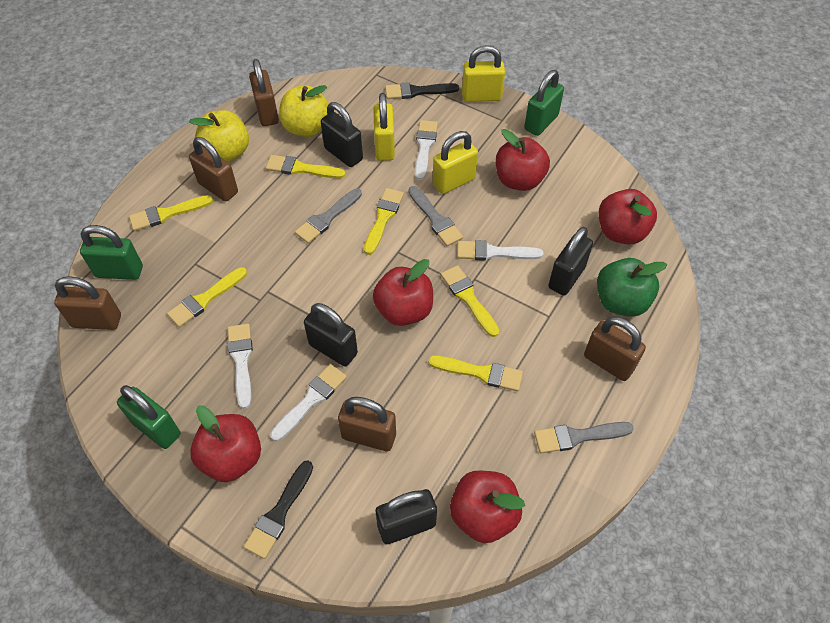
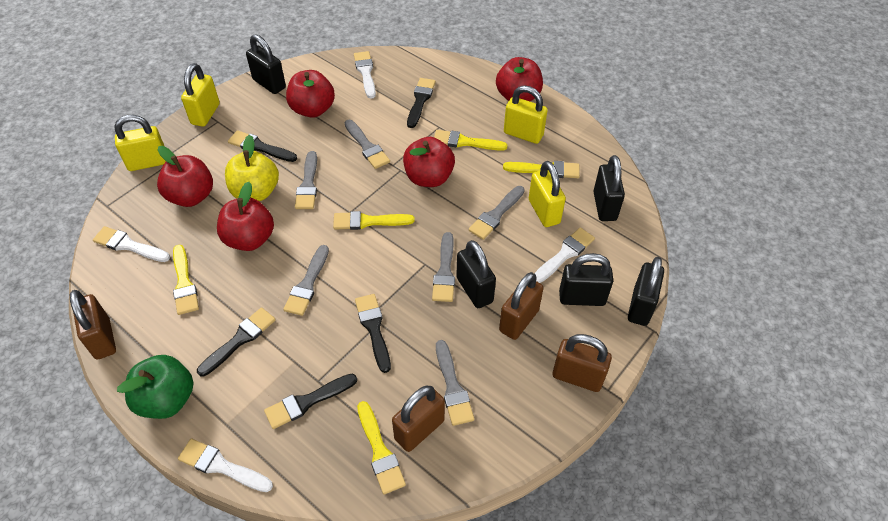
black brush: 2 -> 5
black padlock: 4 -> 5
brown padlock: 5 -> 4
green padlock: 3 -> 0
grey brush: 3 -> 6
yellow apple: 2 -> 1
yellow brush: 6 -> 5
yellow padlock: 3 -> 4

